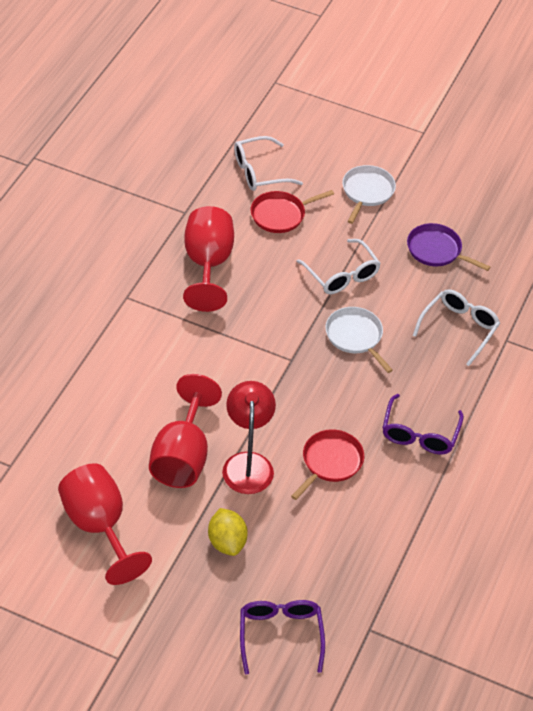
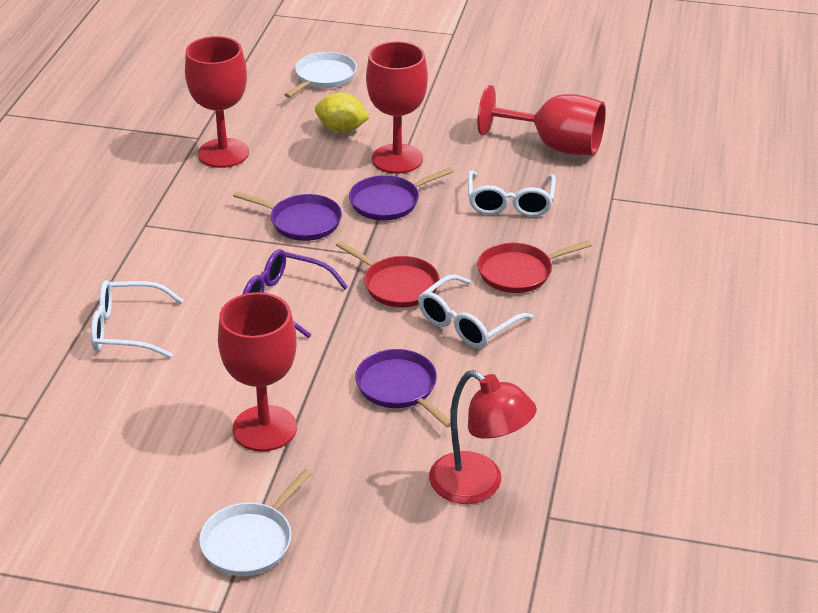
purple glasses: 2 -> 1
purple pan: 1 -> 3
red goblet: 3 -> 4

